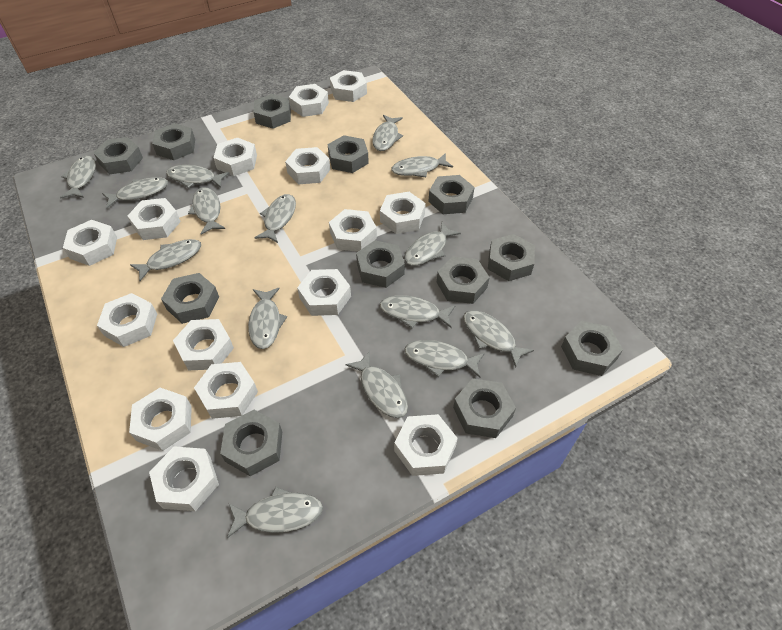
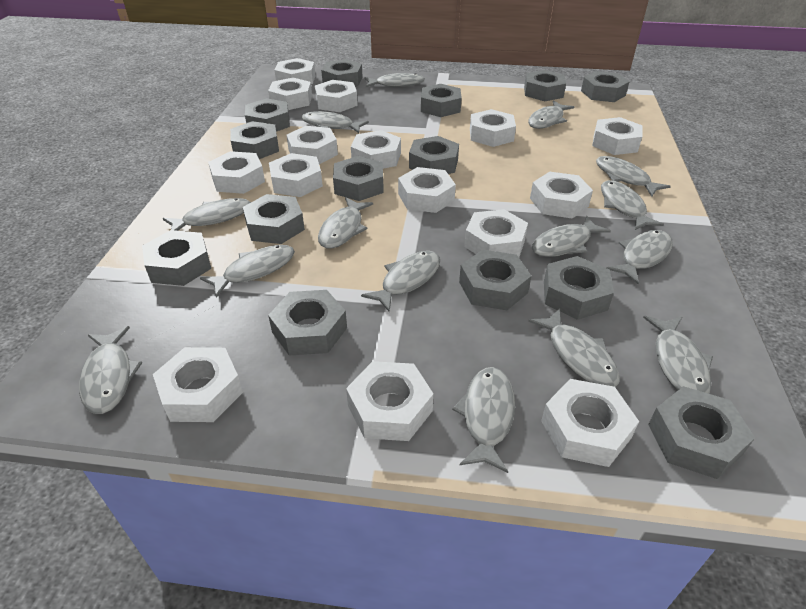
grey nut: 12 -> 14

